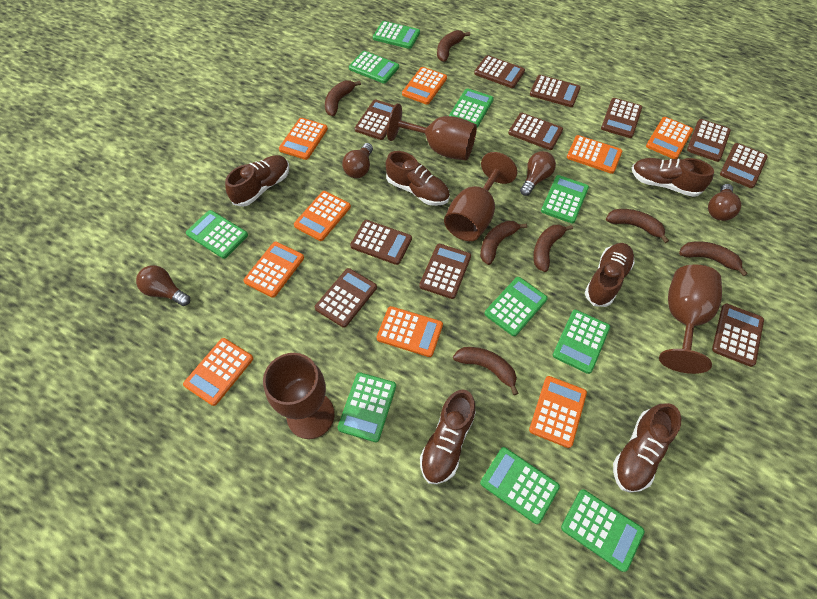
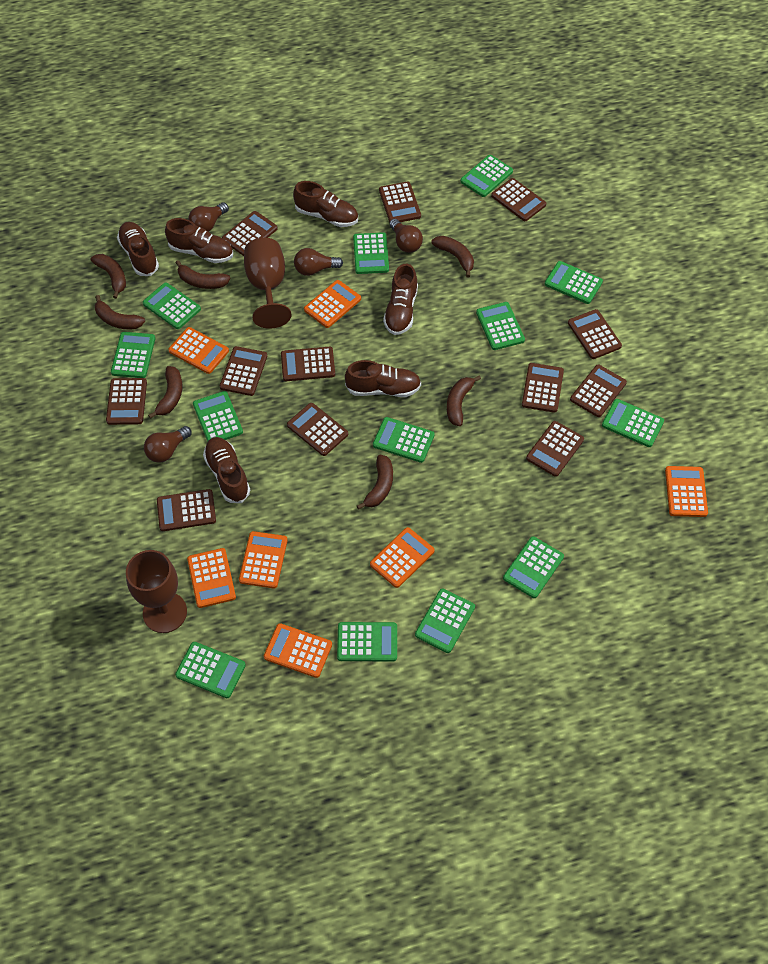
brown calculator: 11 -> 12
brown goblet: 4 -> 2
green calculator: 10 -> 13
orange calculator: 9 -> 7

